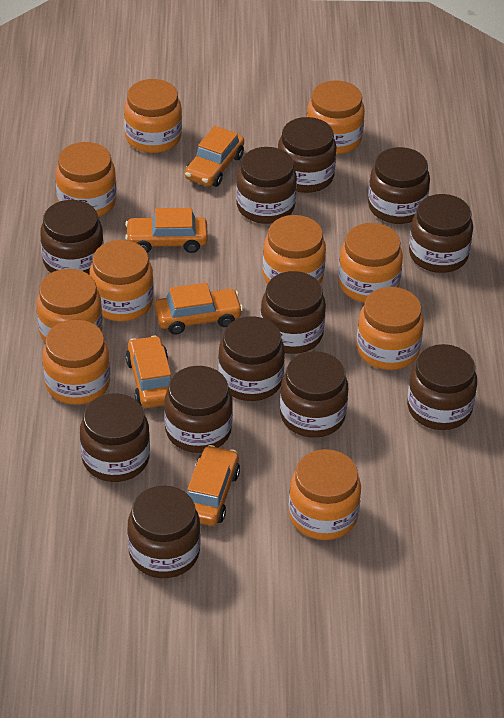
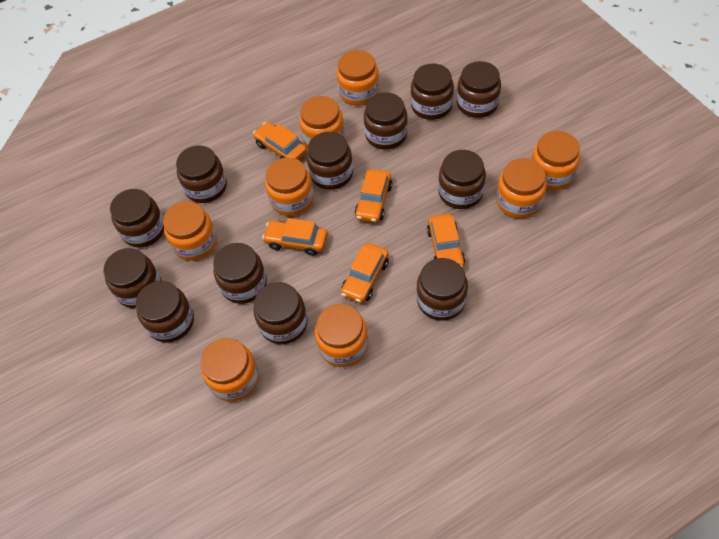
orange jar: 10 -> 8

